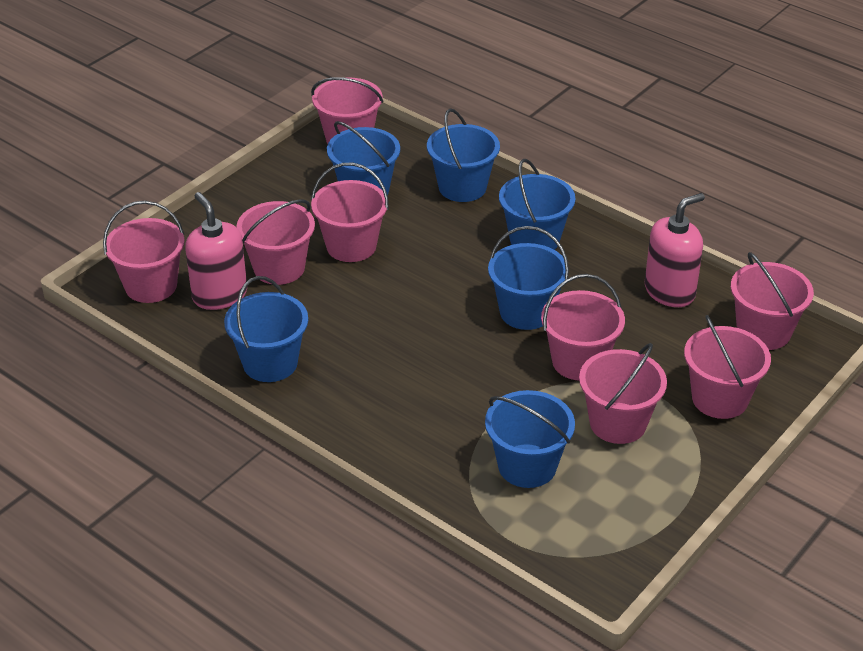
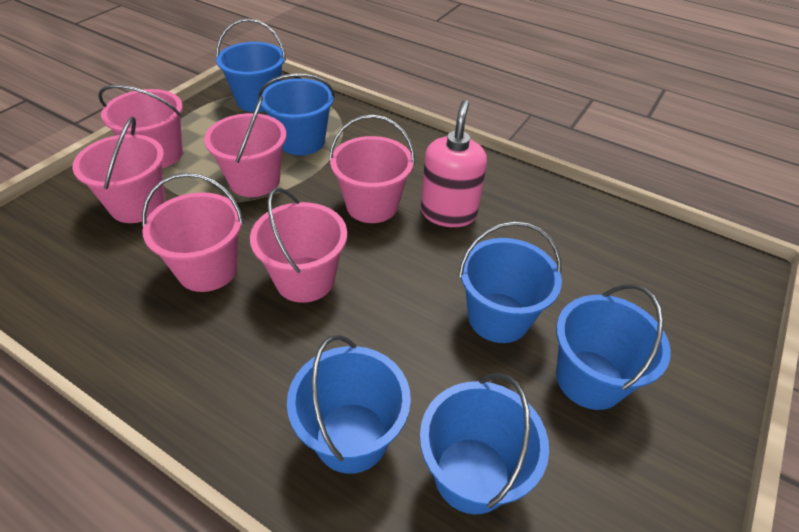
pink bucket: 8 -> 6
pink soap dispenser: 2 -> 1

